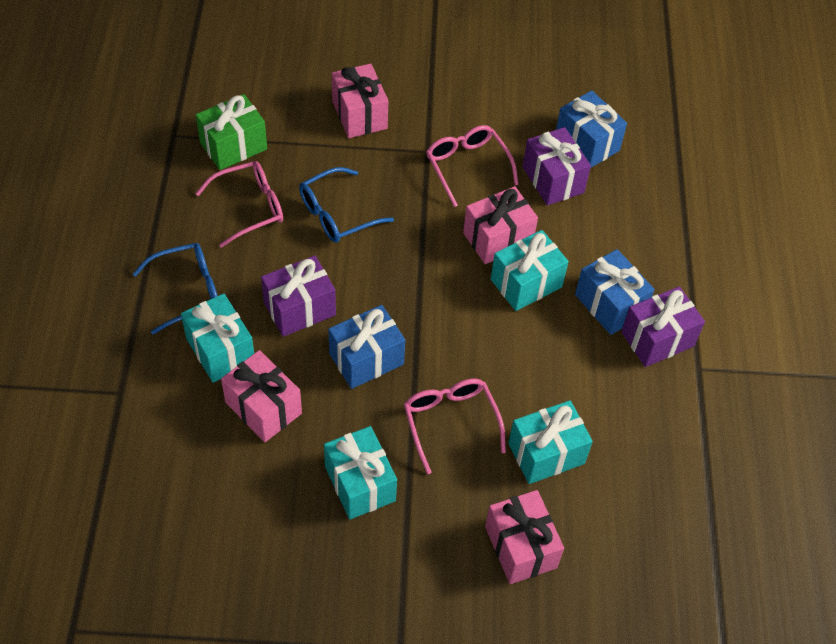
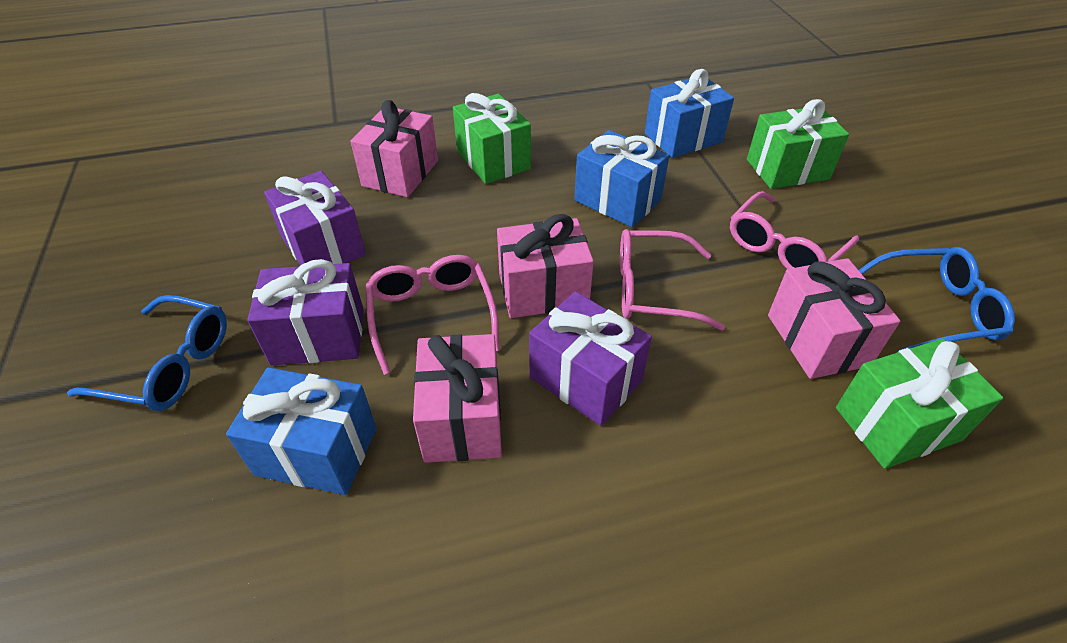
green gift: 1 -> 3
turquoise gift: 4 -> 0

